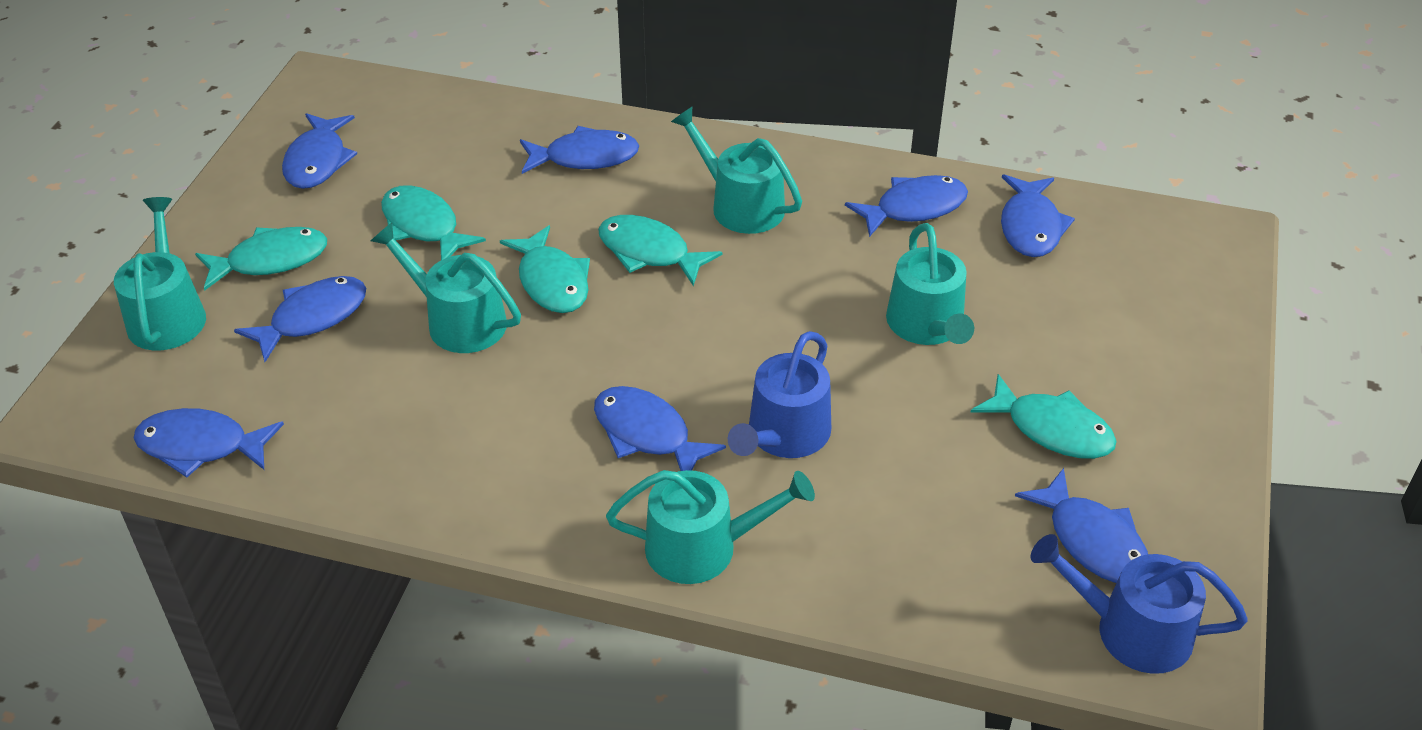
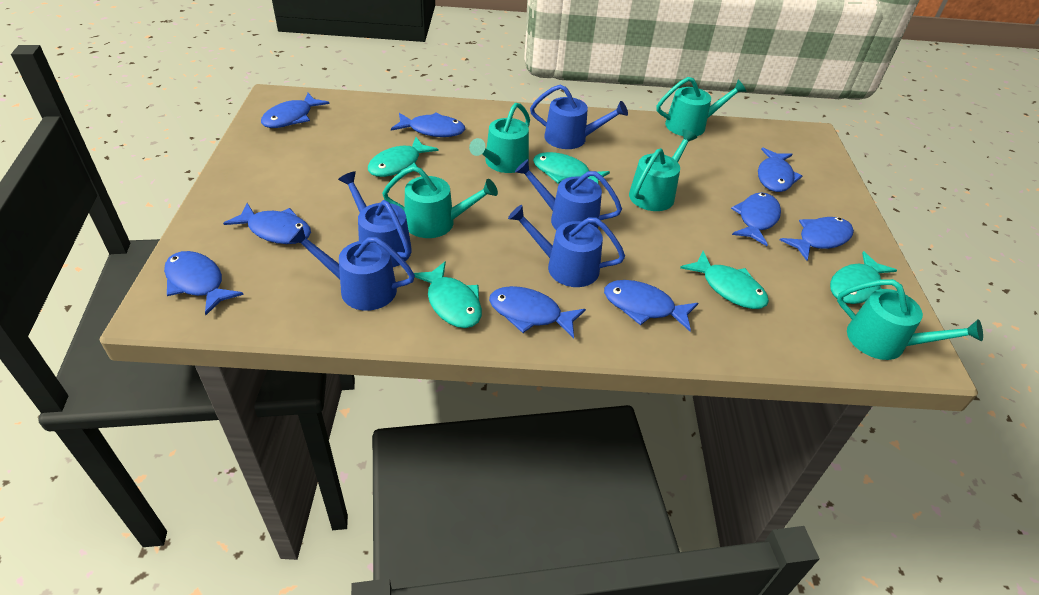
blue fish: 8 -> 9
blue watering can: 2 -> 5

